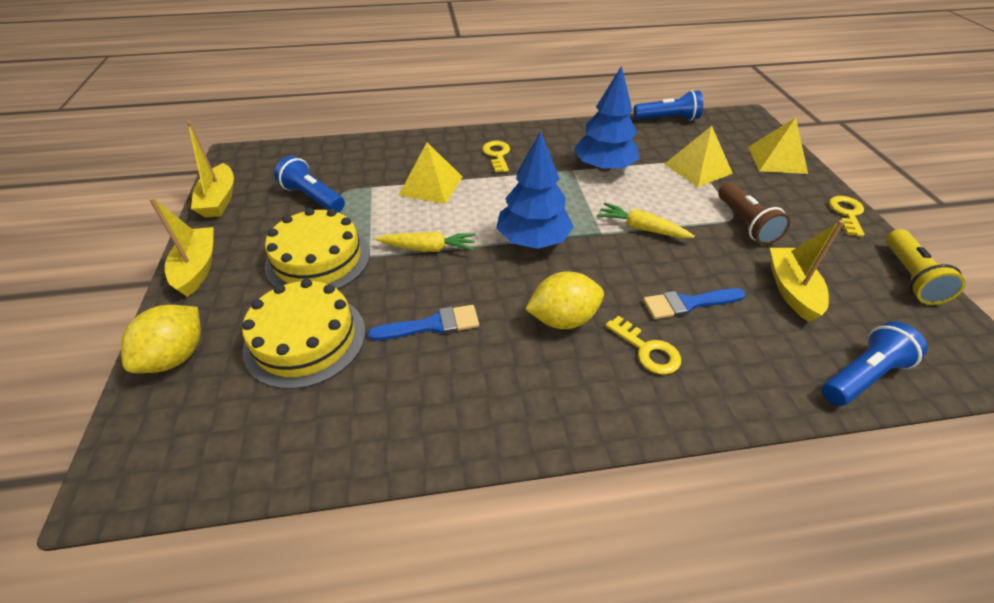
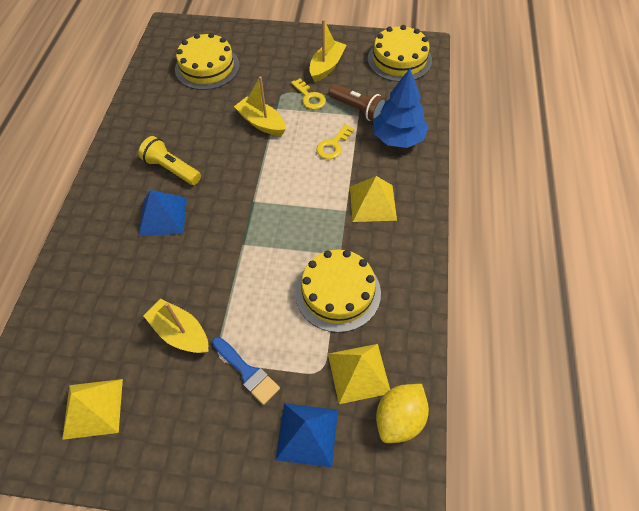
blue brush: 2 -> 1
blue flashlight: 3 -> 0
blue pyramid: 0 -> 2
blue tree: 2 -> 1
yellow cake: 2 -> 3
yellow carrot: 2 -> 0
yellow key: 3 -> 2
yellow lemon: 2 -> 1

